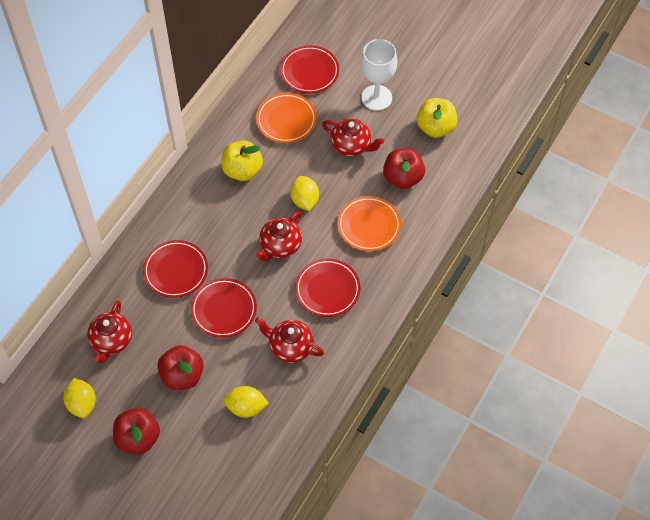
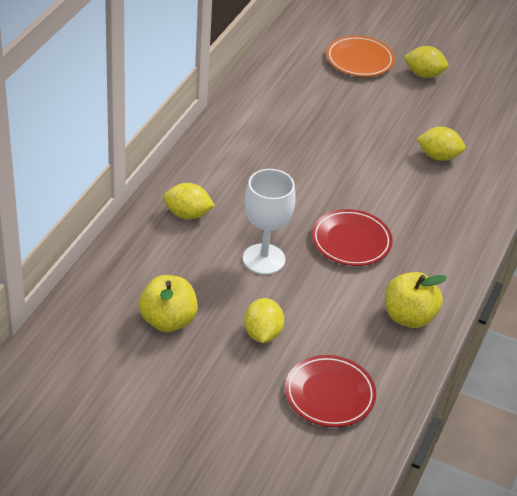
orange plate: 2 -> 1
red apple: 3 -> 0
red plate: 4 -> 2
red teapot: 4 -> 0
yellow lemon: 3 -> 4

